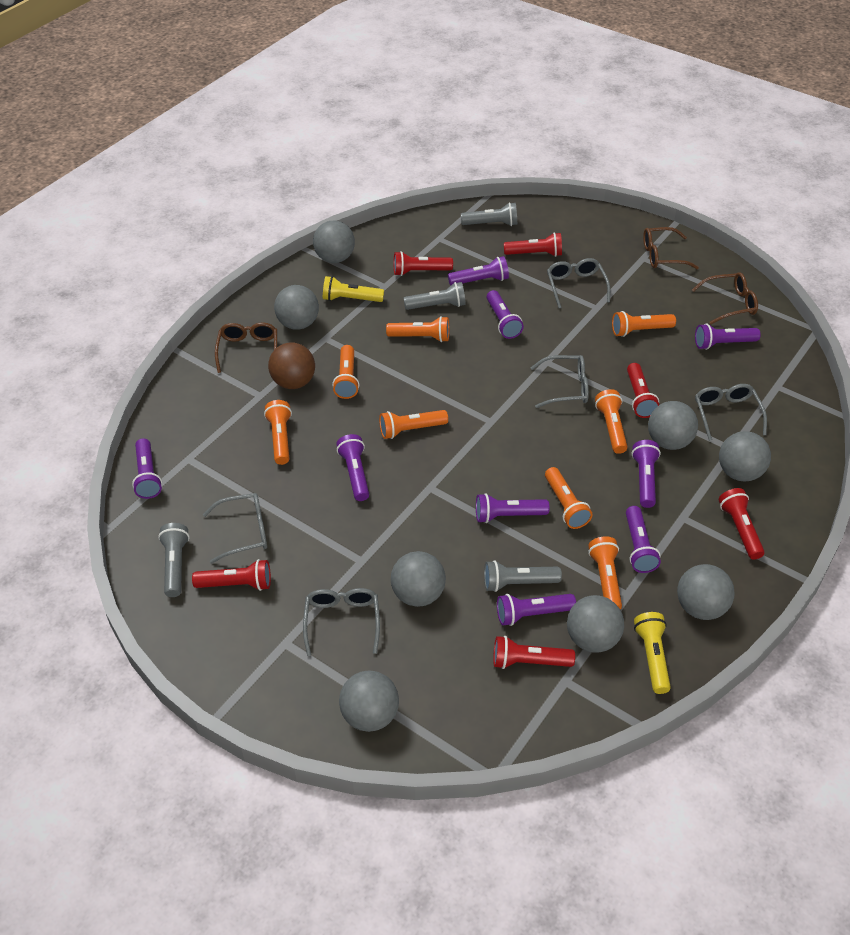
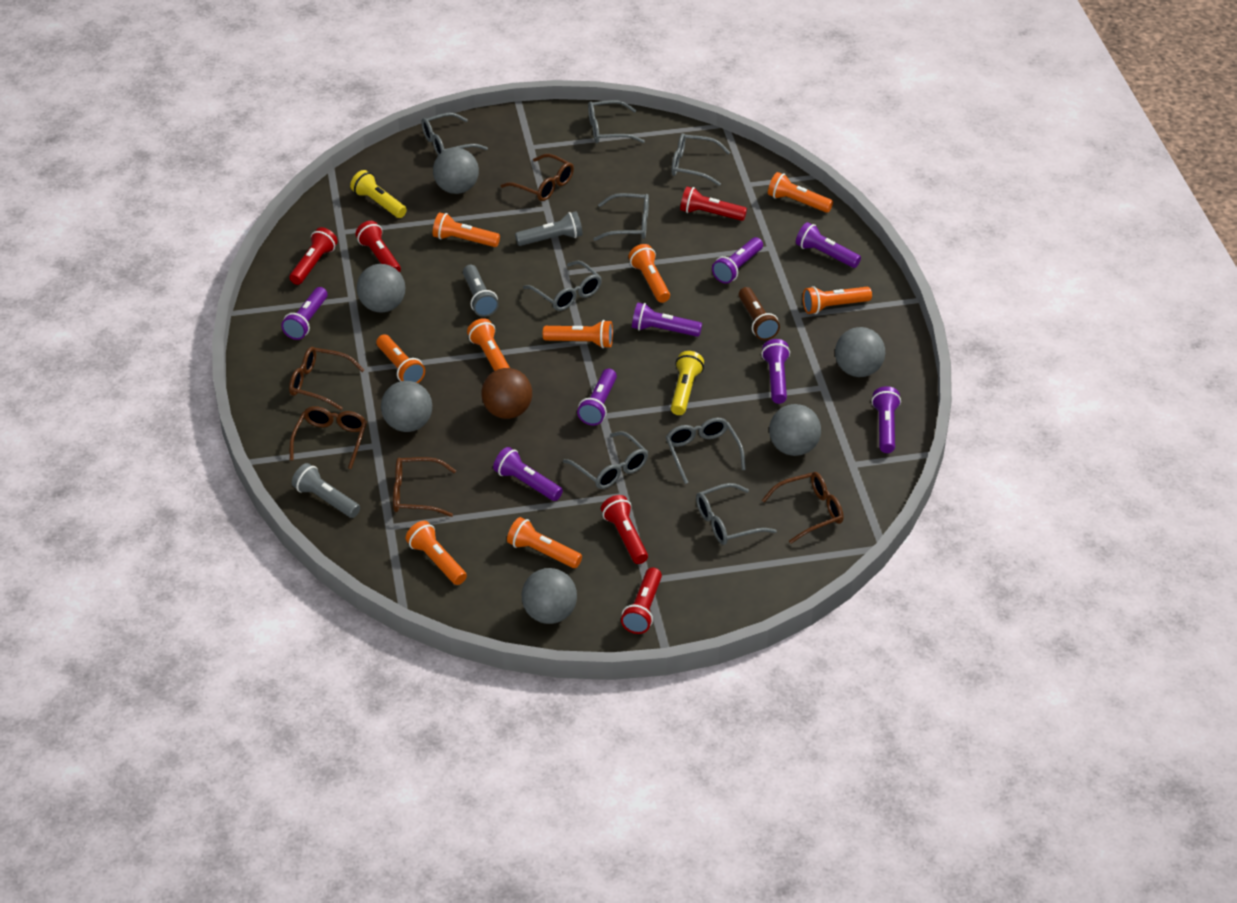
brown flashlight: 0 -> 1
brown glasses: 3 -> 5
grey ball: 8 -> 6
grey flashlight: 4 -> 3
grey glasses: 5 -> 8
orange flashlight: 8 -> 9
purple flashlight: 9 -> 8
red flashlight: 6 -> 5

